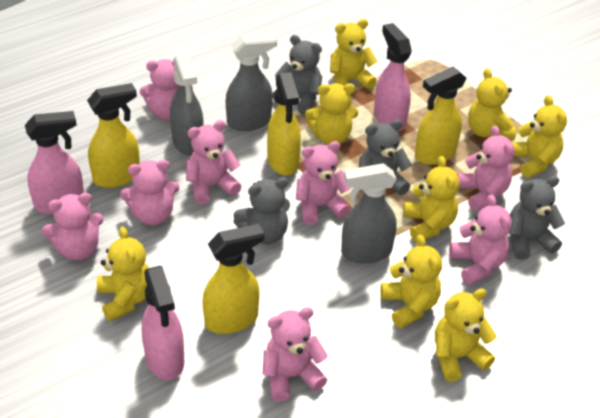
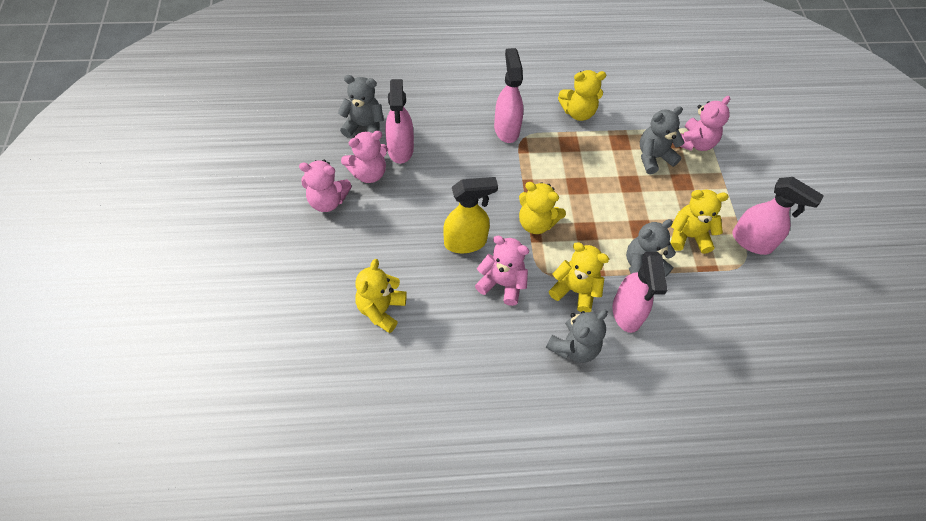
grey spray bottle: 3 -> 0
pink spray bottle: 3 -> 4
pink teddy bear: 8 -> 4
yellow spray bottle: 4 -> 1
yellow teddy bear: 8 -> 5

